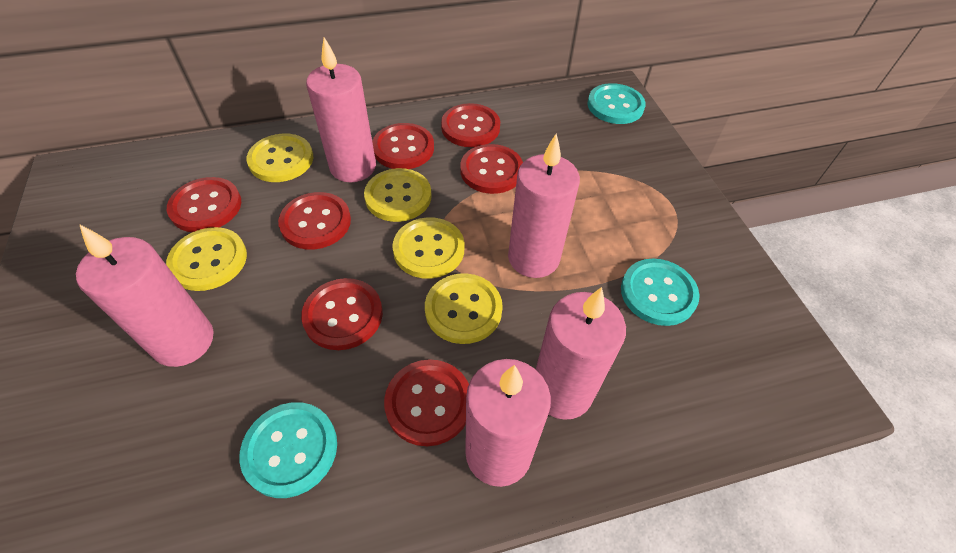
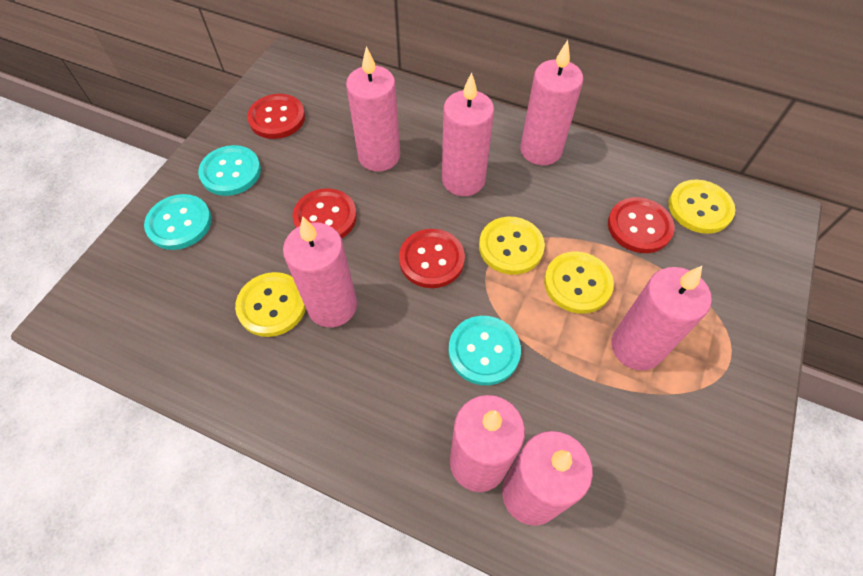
pink candle: 5 -> 7
red button: 7 -> 4
yellow button: 5 -> 4

